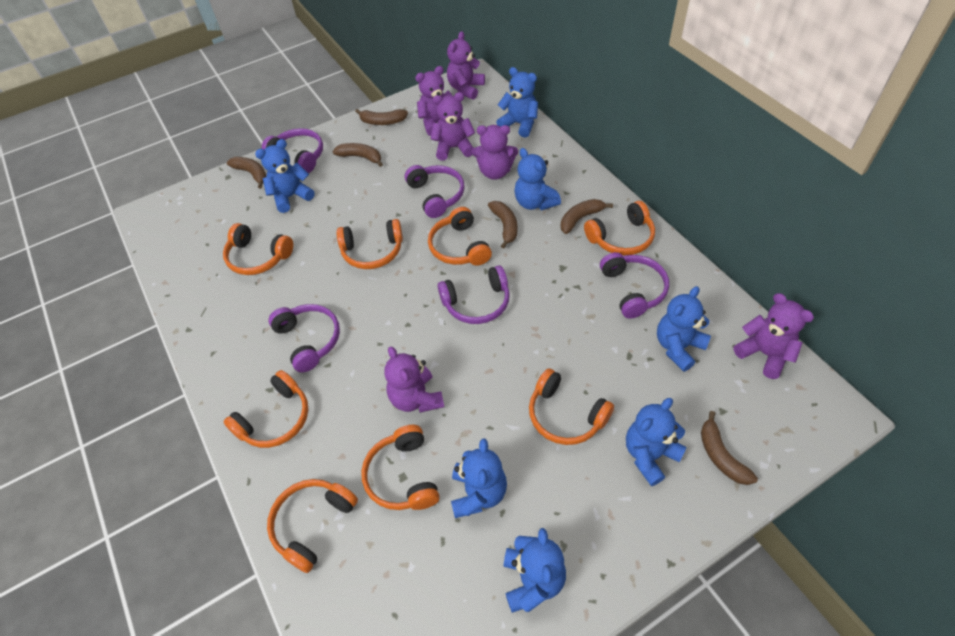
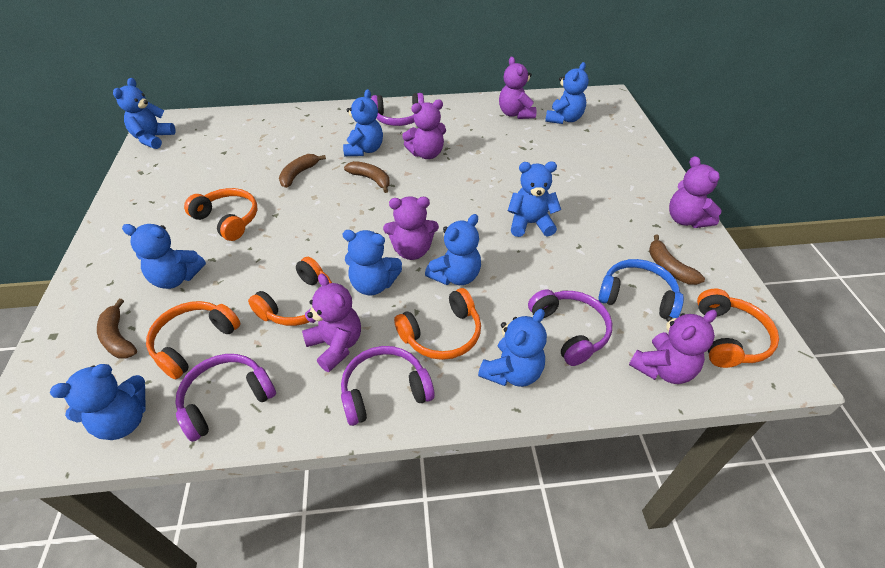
blue headphones: 0 -> 1
blue teddy bear: 7 -> 9
brown banana: 6 -> 4
orange headphones: 8 -> 5
purple headphones: 5 -> 4

